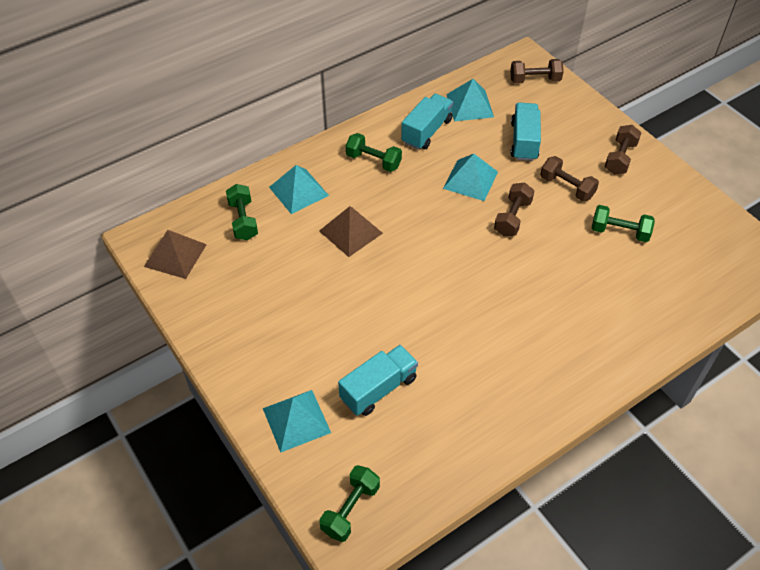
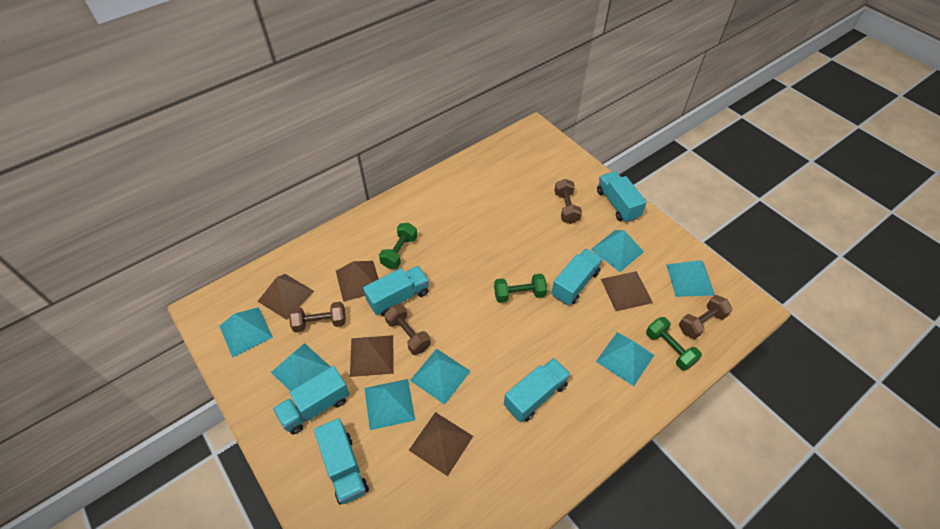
brown pyramid: 2 -> 5
green dumbbell: 4 -> 3
turquoise pyramid: 4 -> 7
turquoise truck: 3 -> 6

